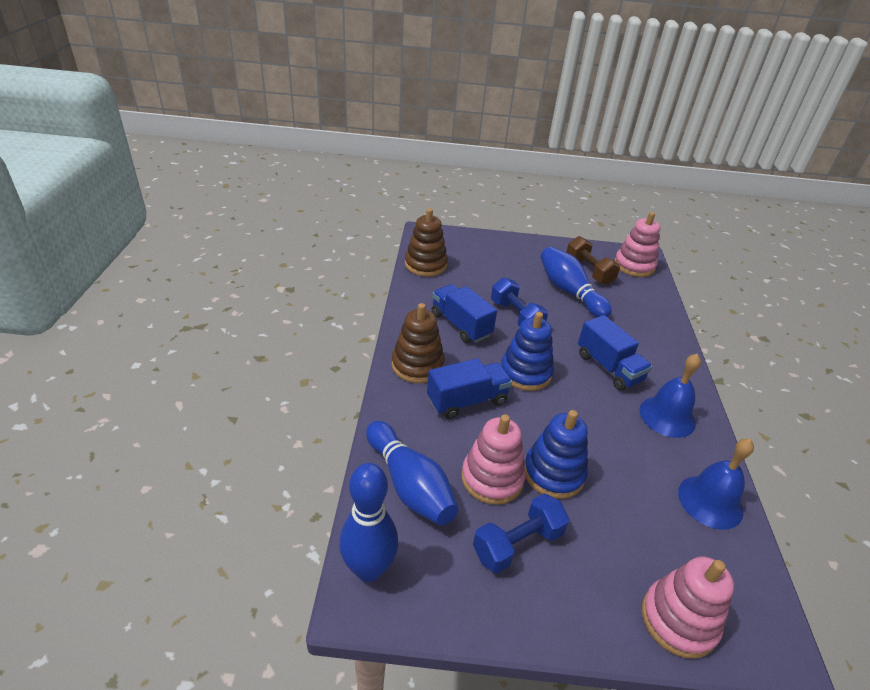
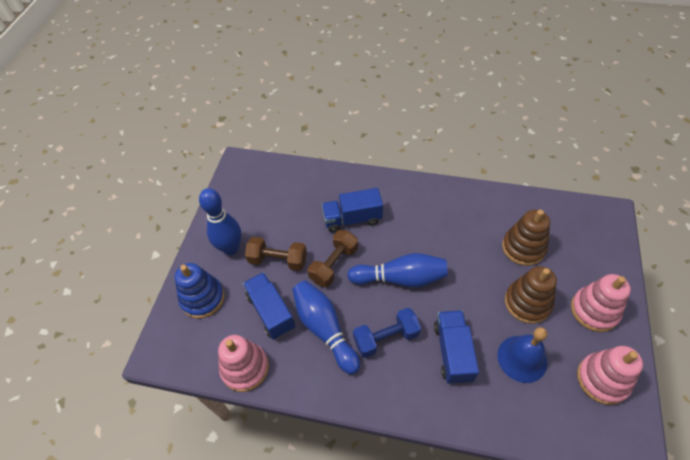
blue bell: 2 -> 1
blue dumbbell: 2 -> 1
blue stacking toy: 2 -> 1
brown dumbbell: 1 -> 2

